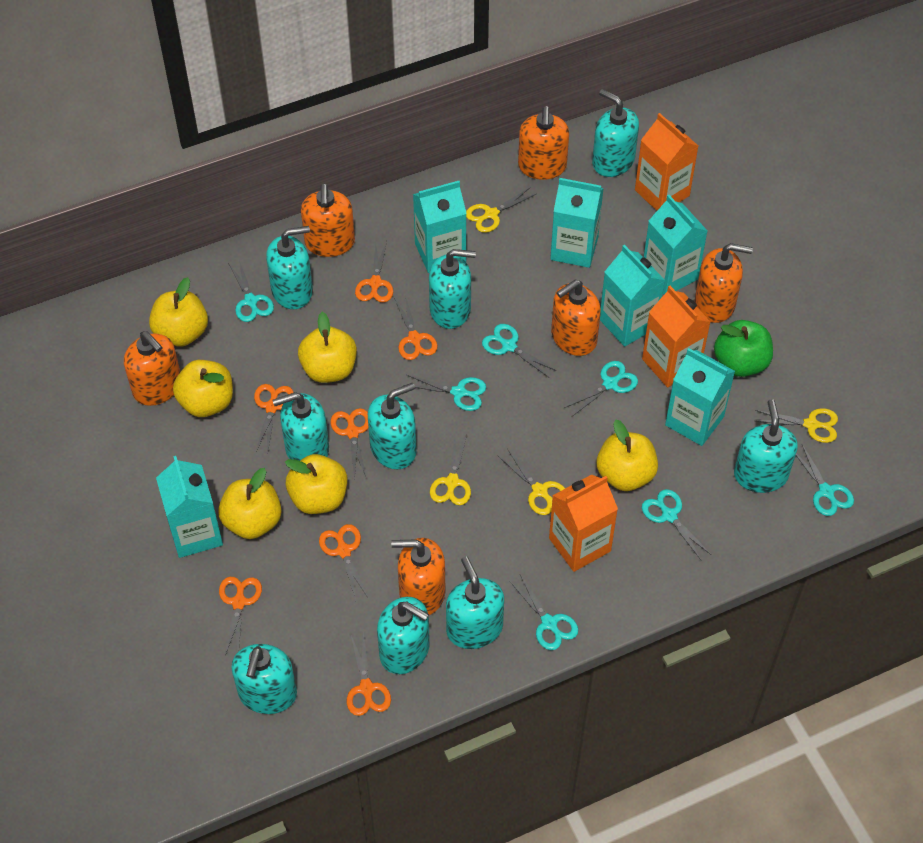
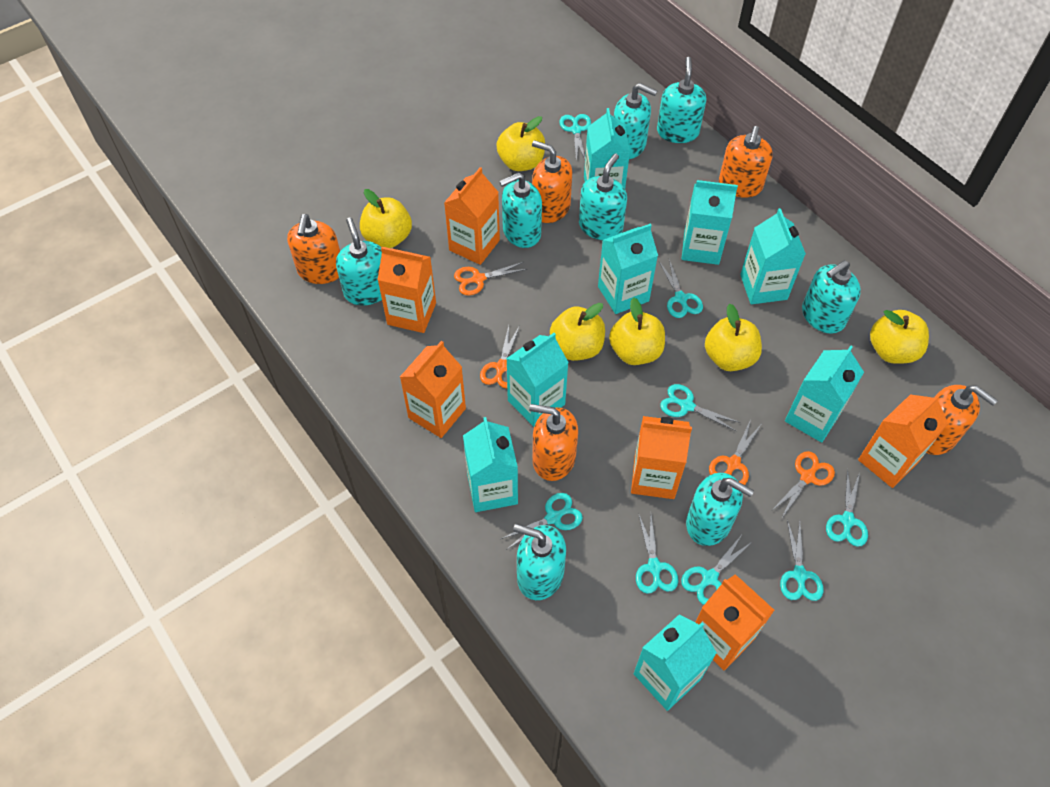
green apple: 1 -> 0
orange carton: 3 -> 6
orange scissors: 7 -> 4
orange soap dispenser: 6 -> 5
turquoise carton: 6 -> 8
turquoise scissors: 7 -> 8
turquoise soap dispenser: 9 -> 8
yellow scissors: 4 -> 0

